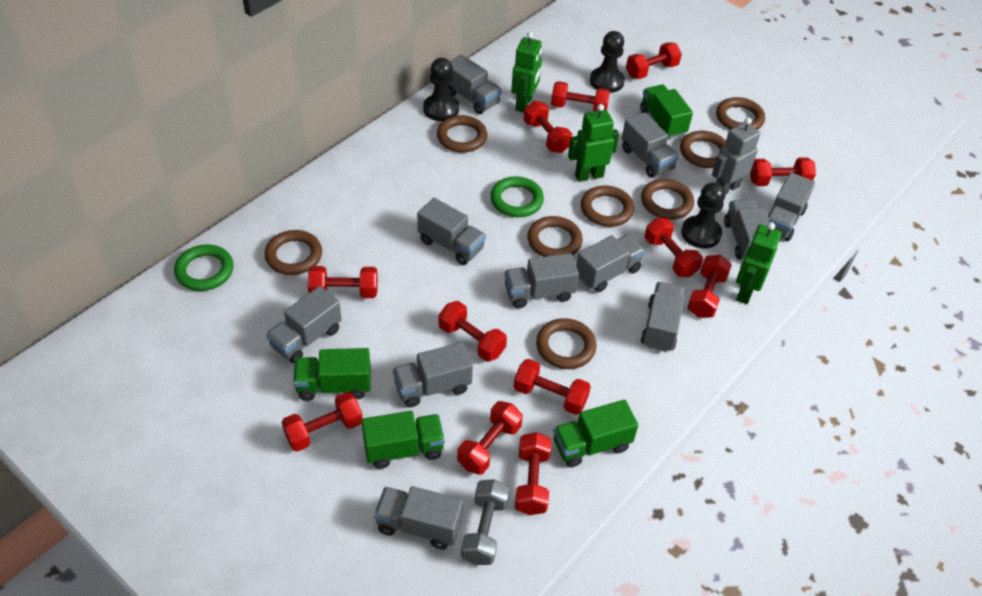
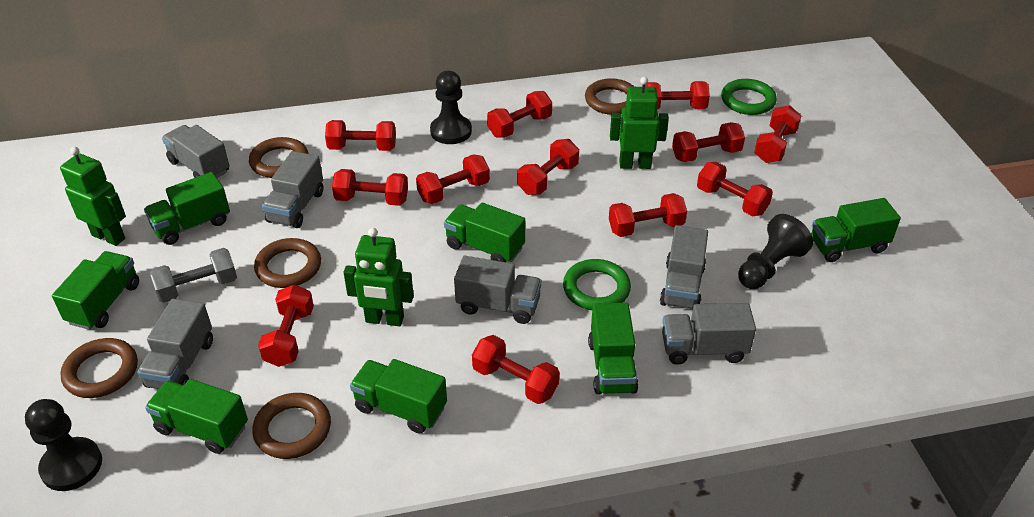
brown ring: 8 -> 5
green truck: 4 -> 7
grey robot: 1 -> 0
grey truck: 11 -> 6

